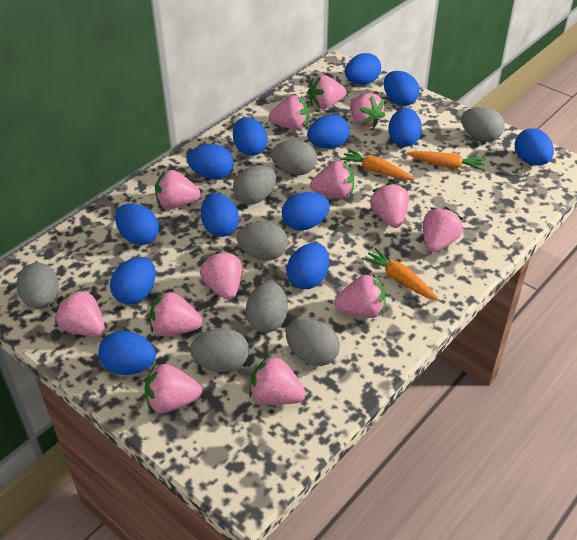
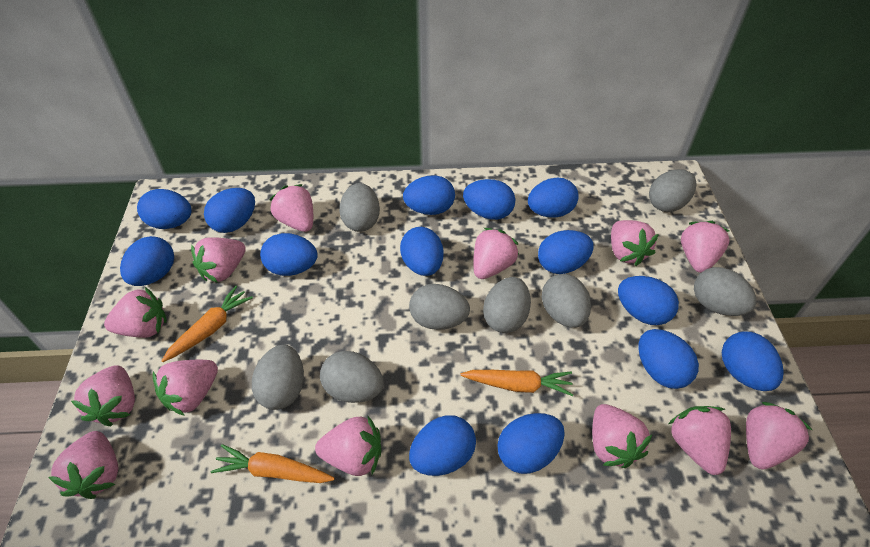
blue egg: 13 -> 14

